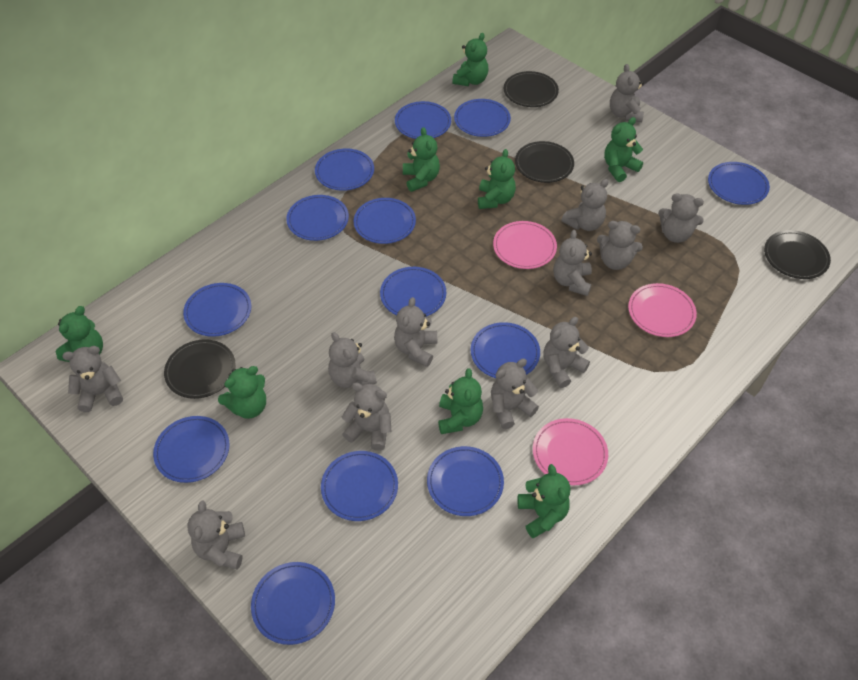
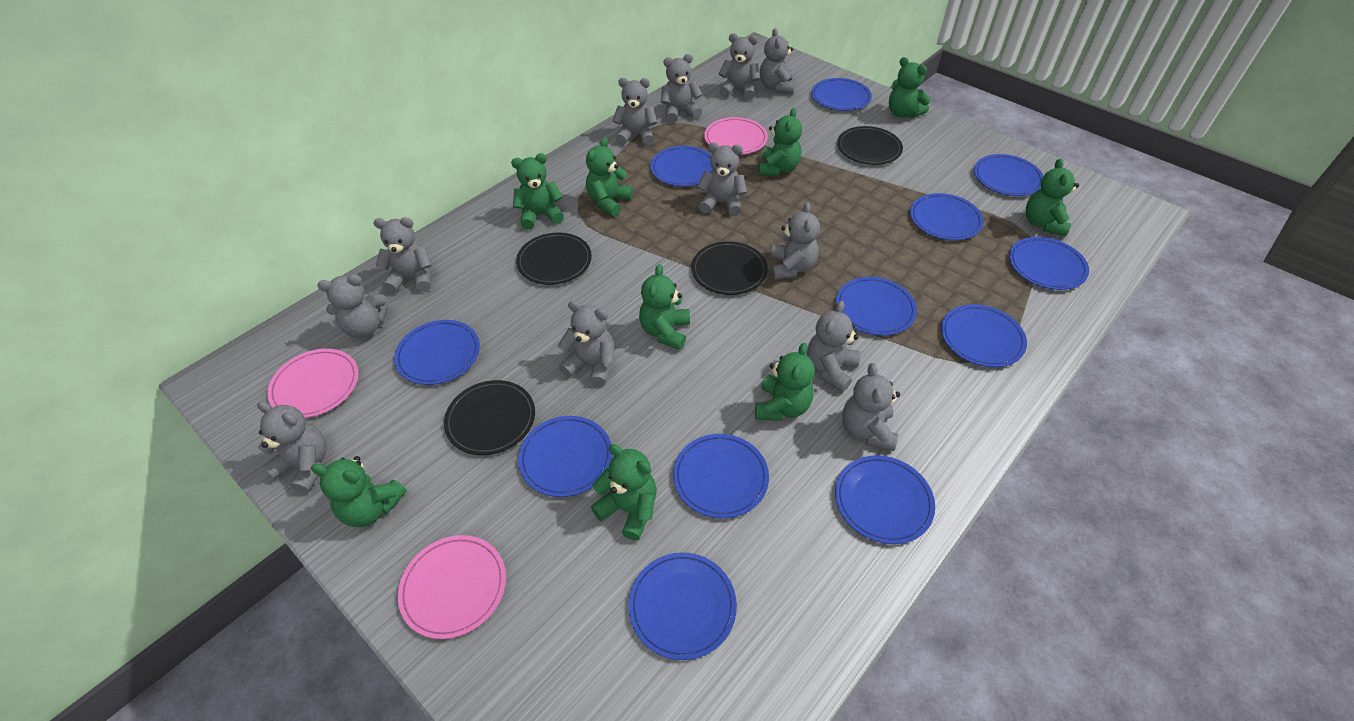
blue plate: 13 -> 12
green teddy bear: 8 -> 9

